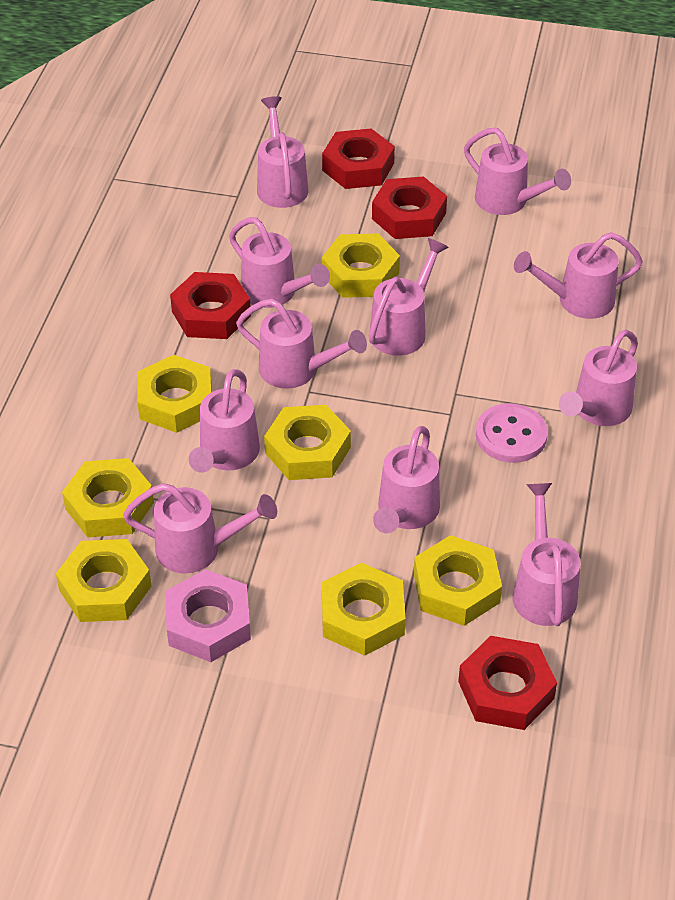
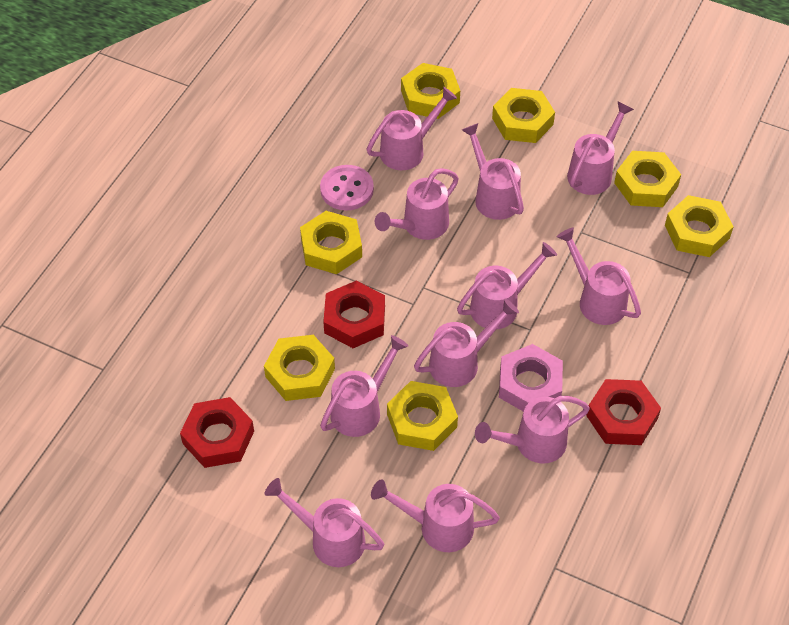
red nut: 4 -> 3

